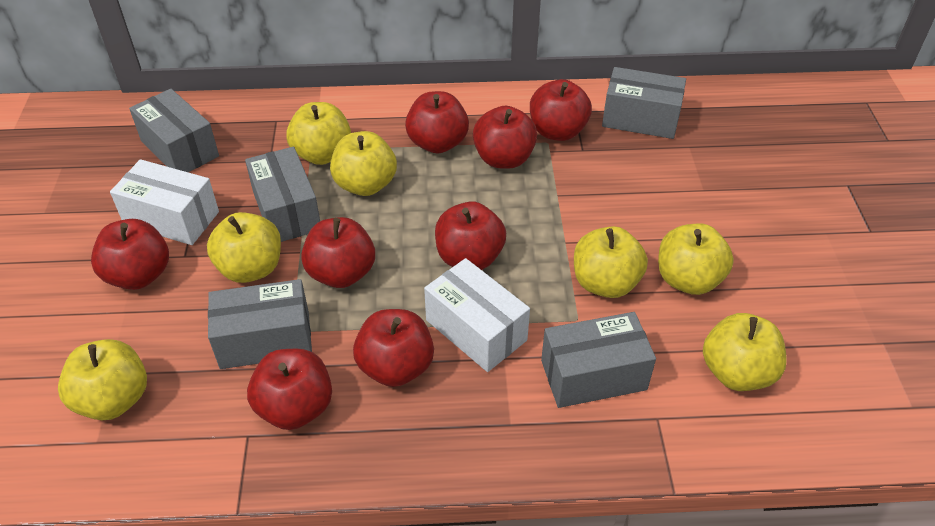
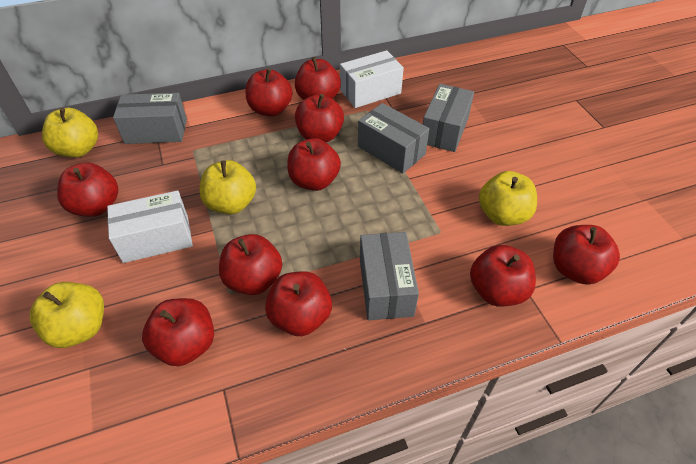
grey box: 5 -> 4
red apple: 8 -> 10
yellow apple: 7 -> 4

